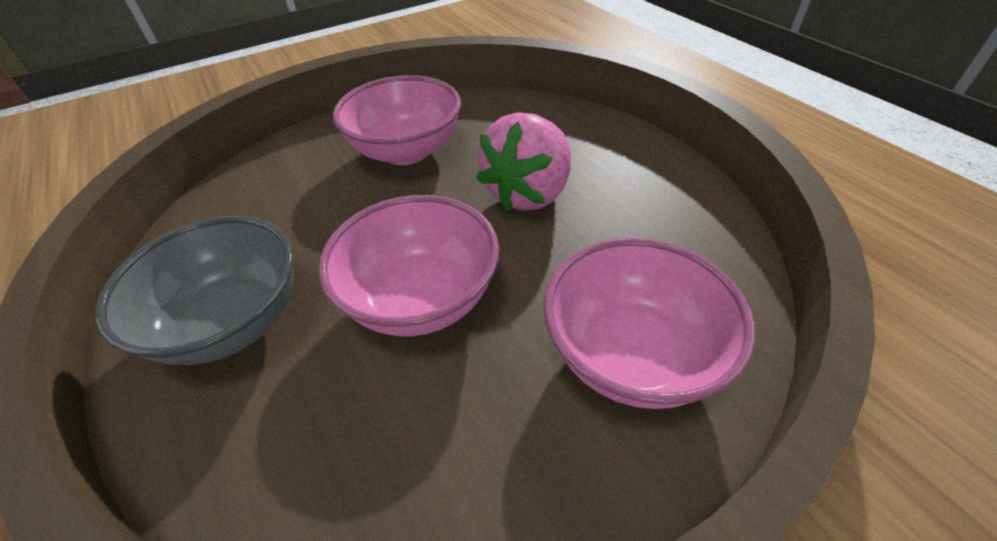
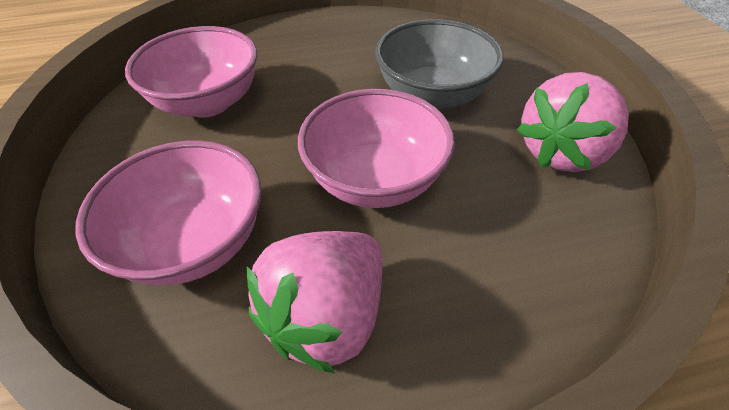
pink strawberry: 1 -> 2

